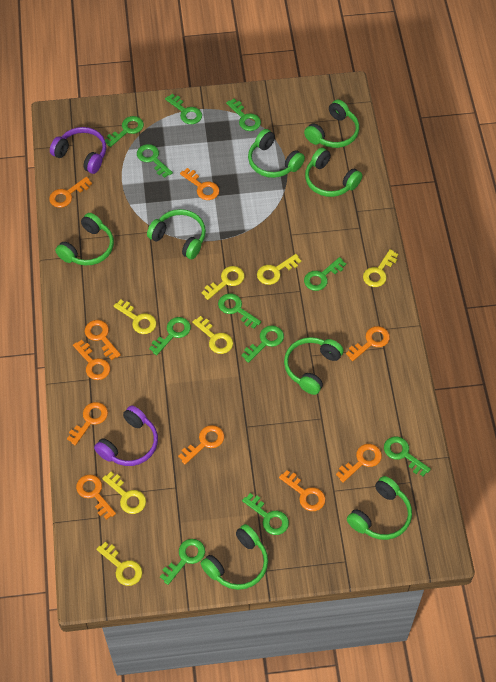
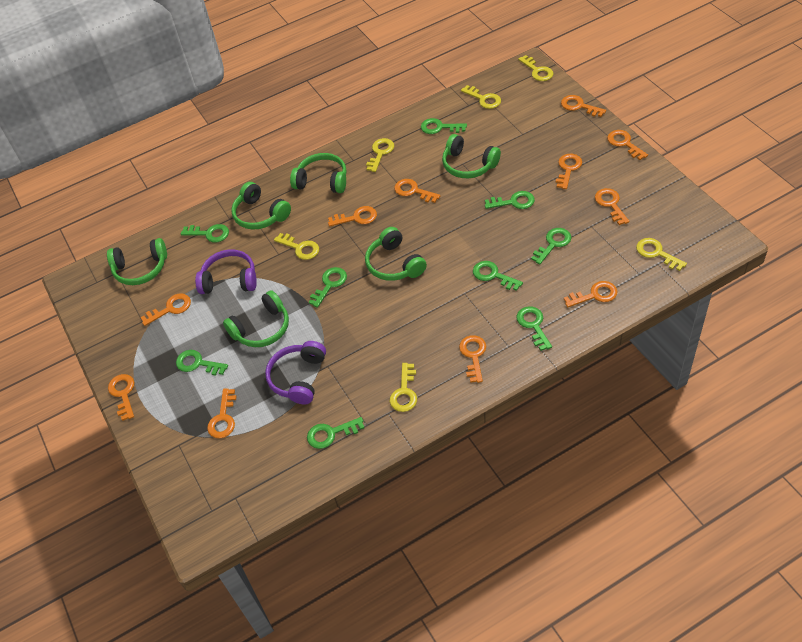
green headphones: 8 -> 6
green key: 11 -> 9
orange key: 10 -> 11
yellow key: 7 -> 6

